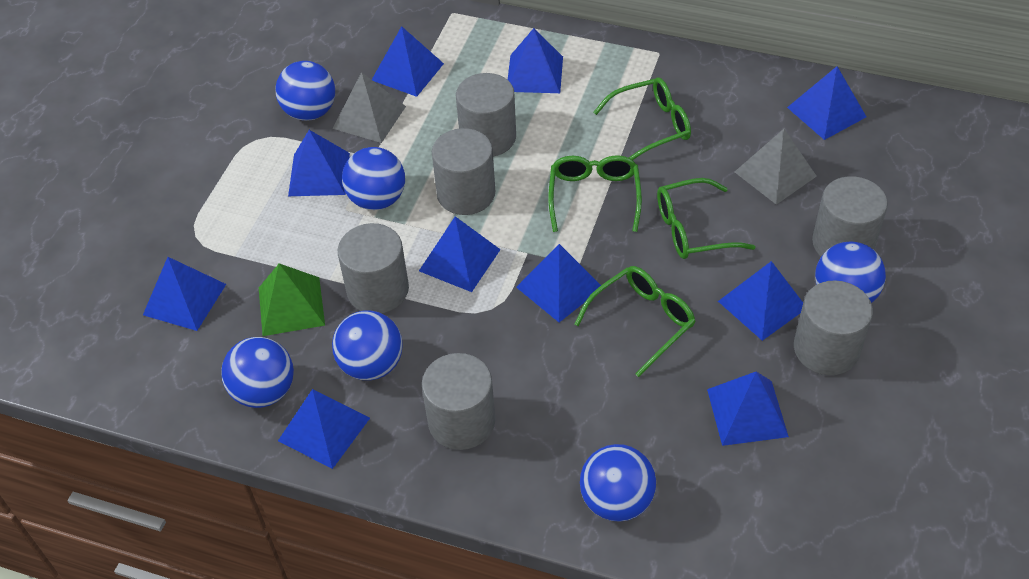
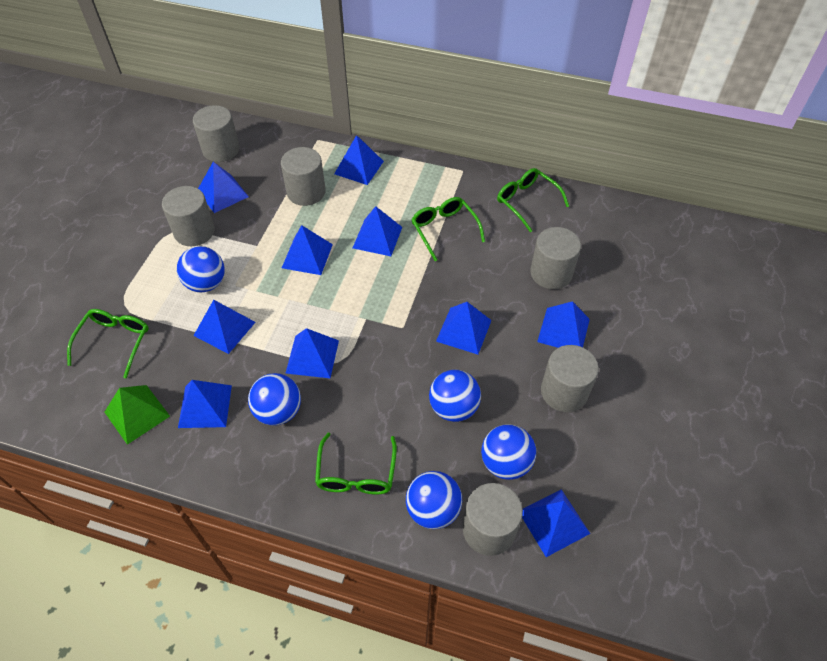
blue ball: 6 -> 5
grey pyramid: 2 -> 0

